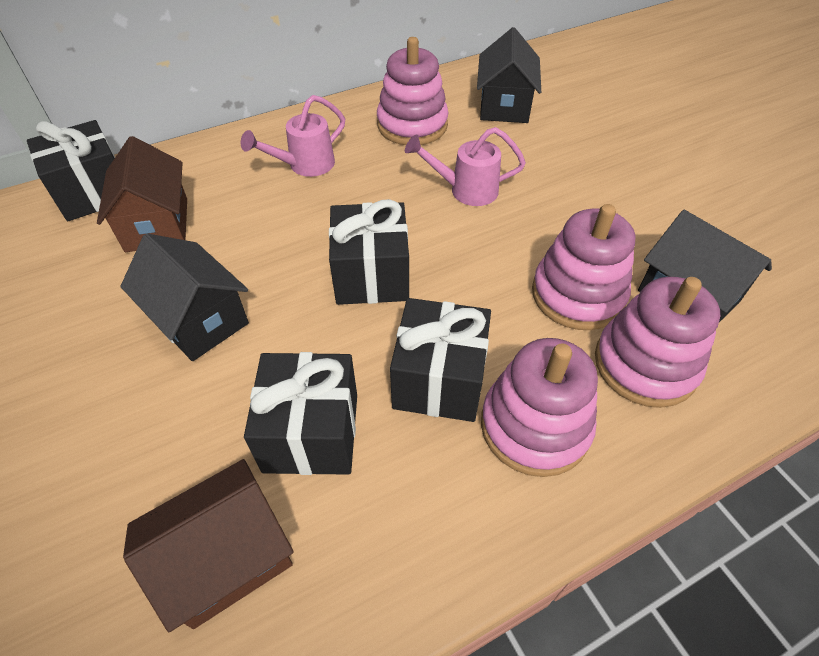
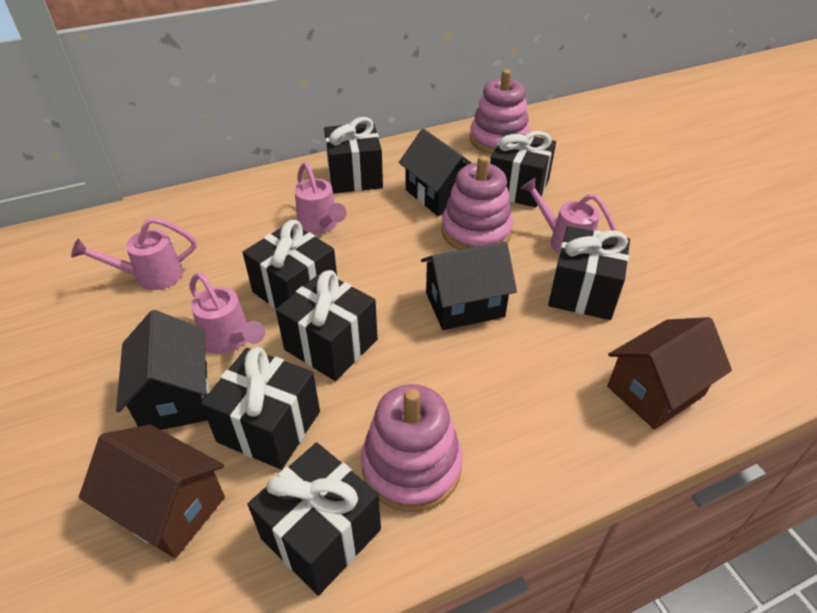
black gift: 4 -> 7
pink stacking toy: 4 -> 3
pink watering can: 2 -> 4

